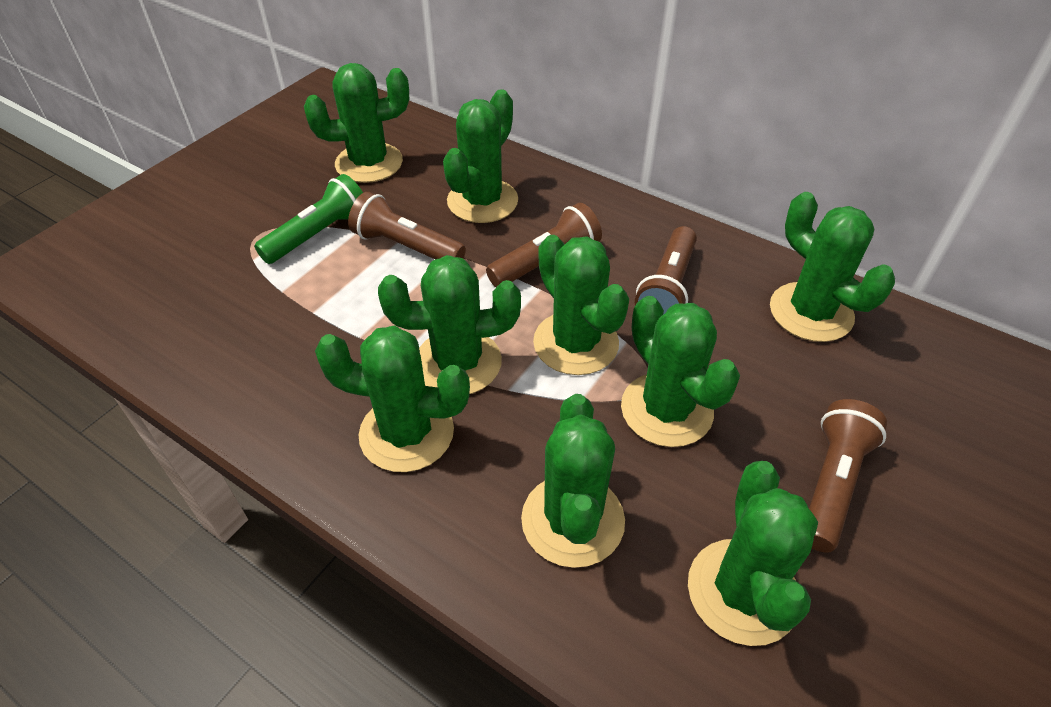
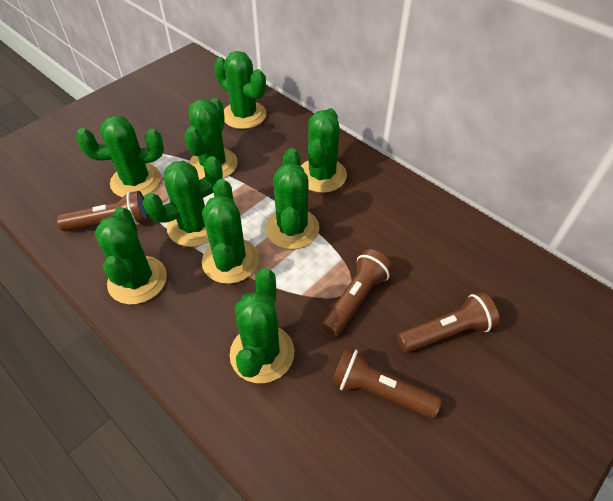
green flashlight: 1 -> 0

